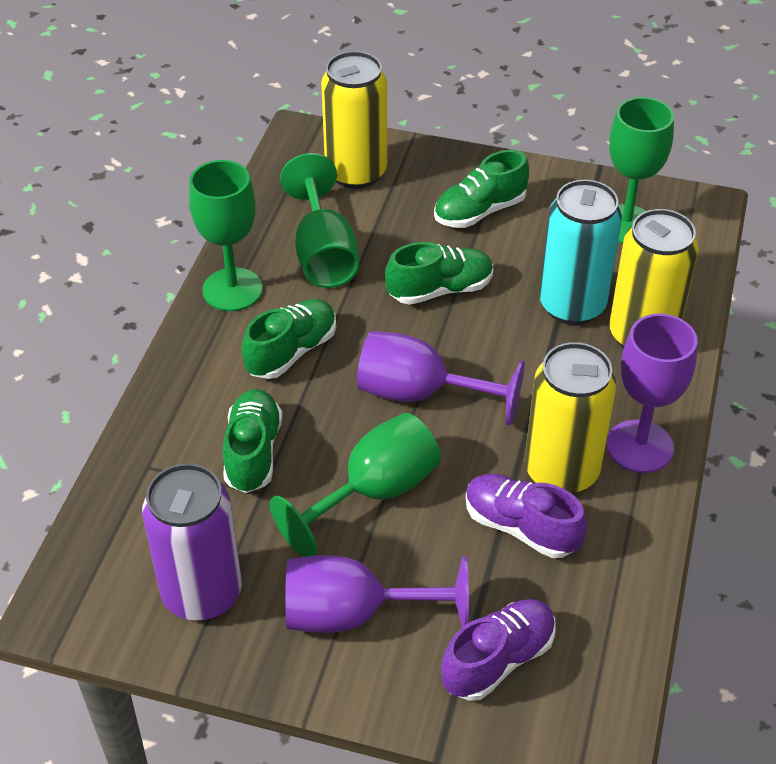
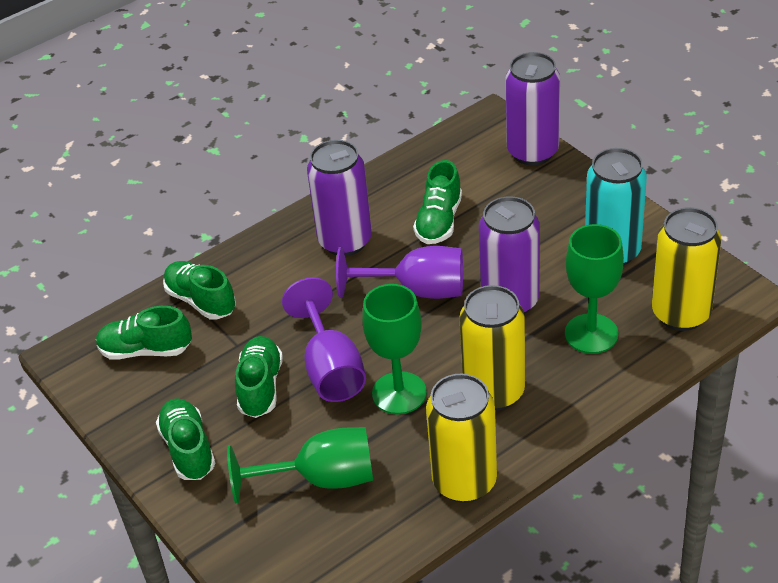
green goblet: 4 -> 3
green shoe: 4 -> 5
purple can: 1 -> 3
purple goblet: 3 -> 2
purple shoe: 2 -> 0

